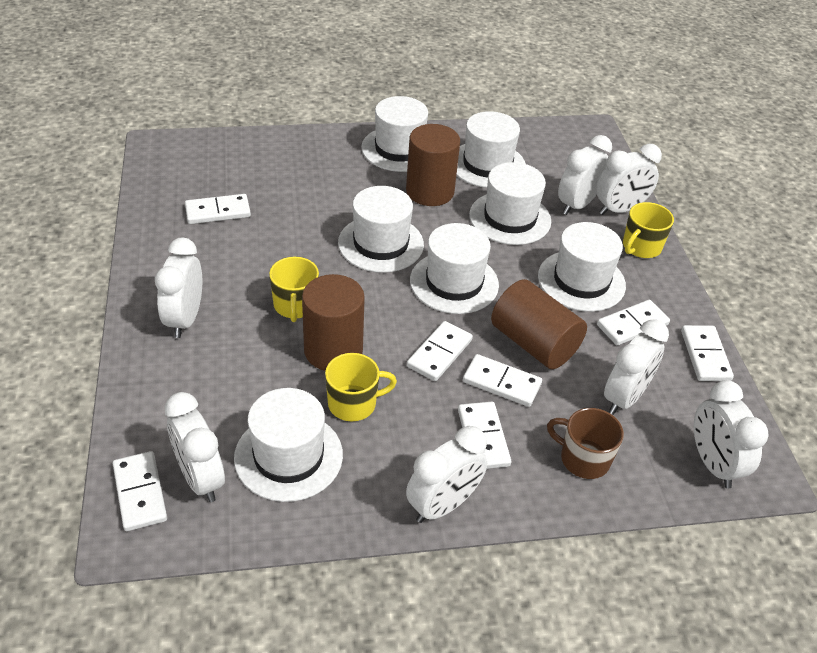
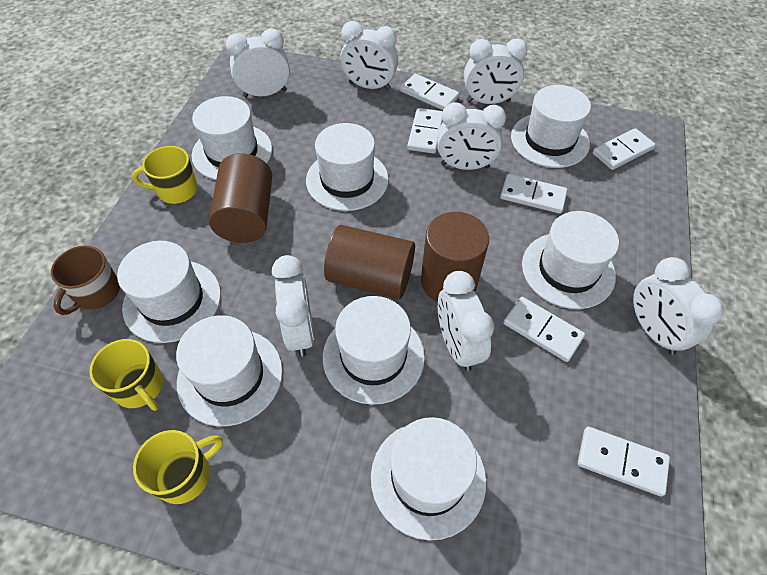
white domino: 7 -> 6
white hat: 7 -> 8

